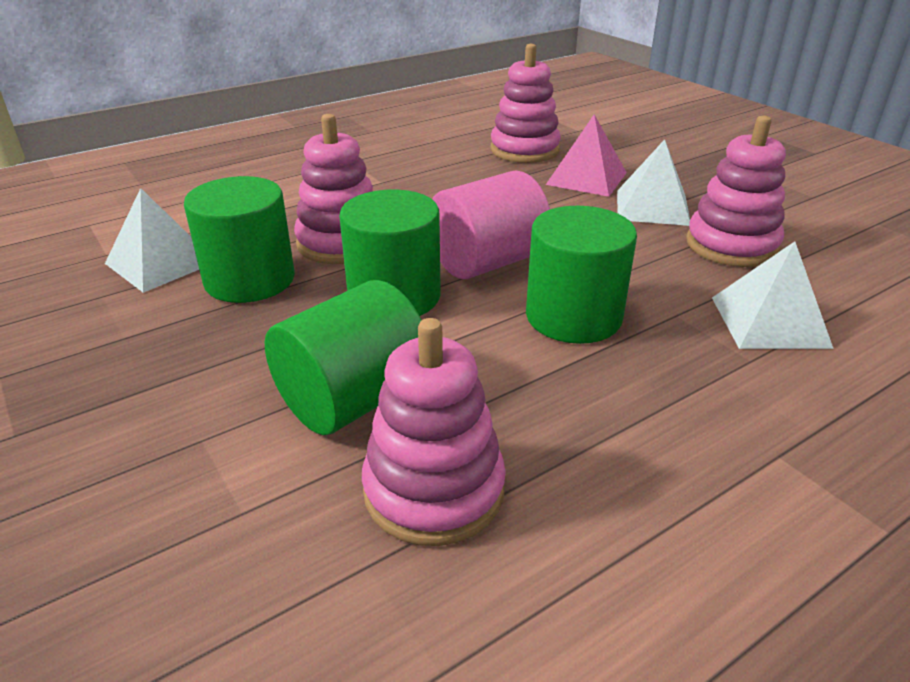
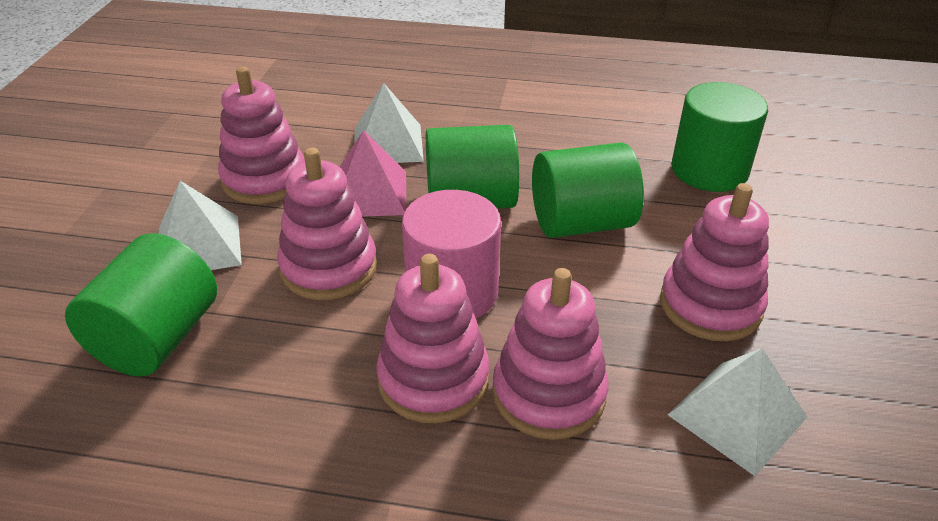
pink stacking toy: 4 -> 5

